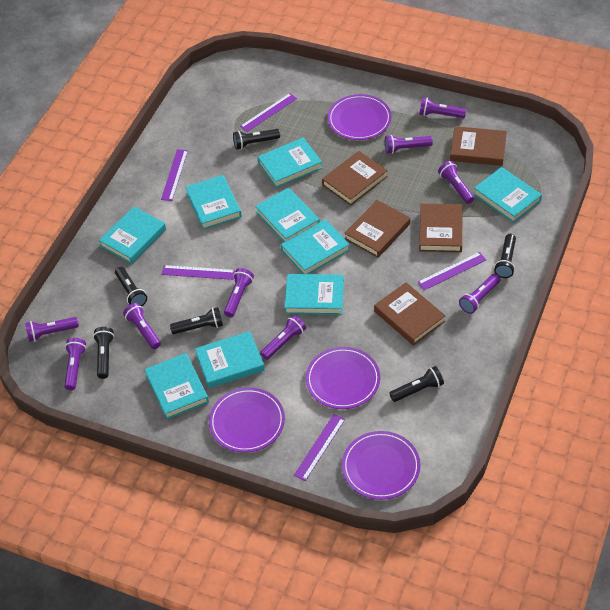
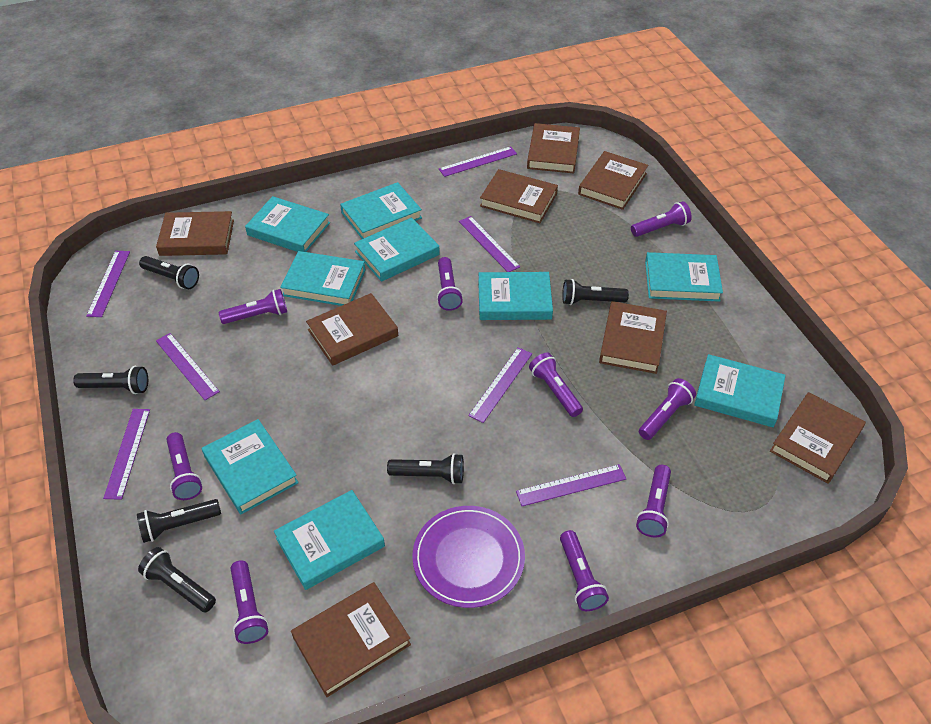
brown book: 5 -> 8
purple plate: 4 -> 1
purple ruler: 5 -> 7

